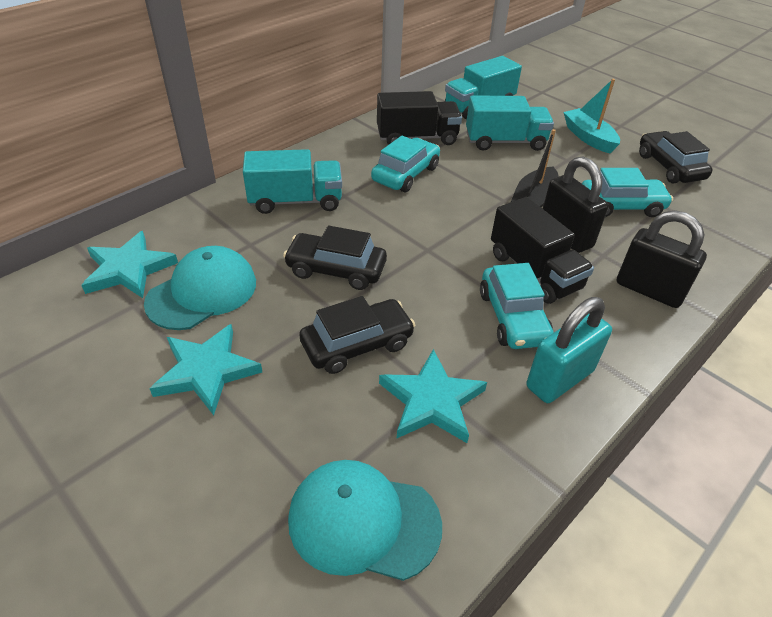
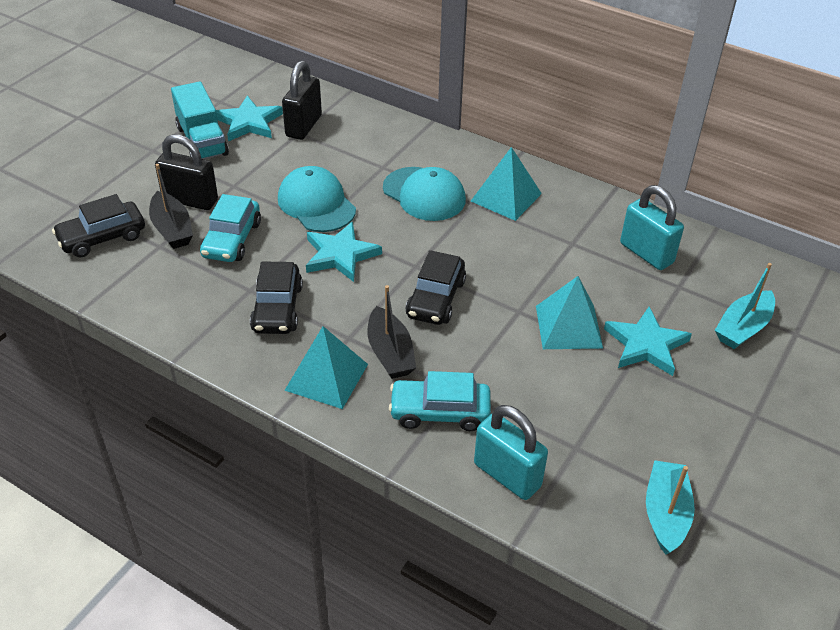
black boat: 1 -> 2
black truck: 2 -> 0
turquoise boat: 1 -> 2
turquoise car: 3 -> 2
turquoise padlock: 1 -> 2
turquoise pyramid: 0 -> 3
turquoise truck: 3 -> 1

